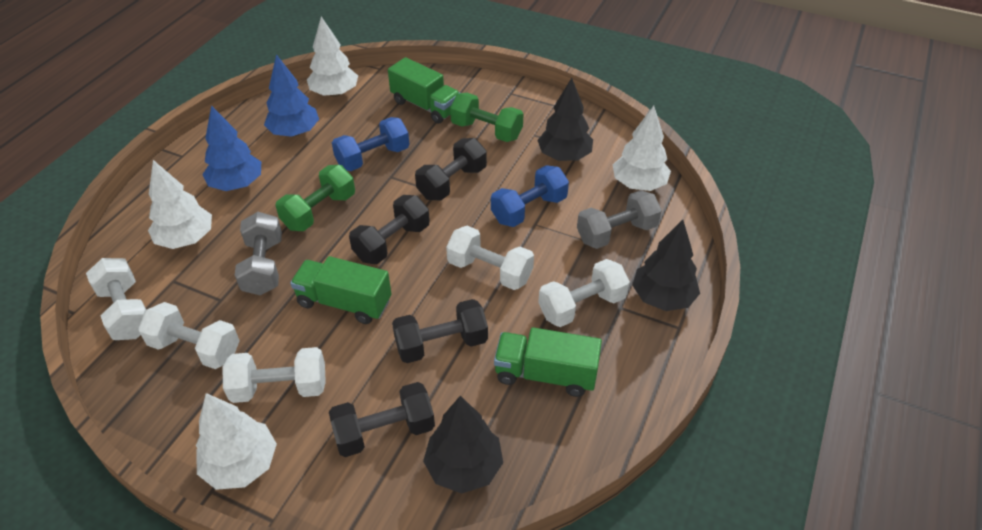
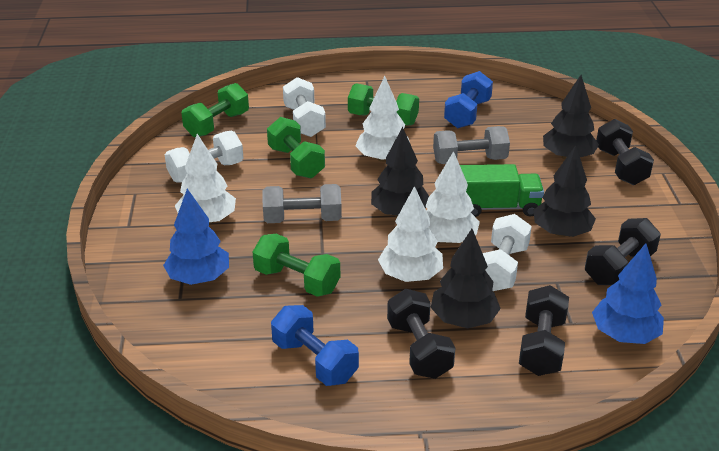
black tree: 3 -> 4
green dumbbell: 2 -> 4
green truck: 3 -> 1
white dumbbell: 5 -> 3

